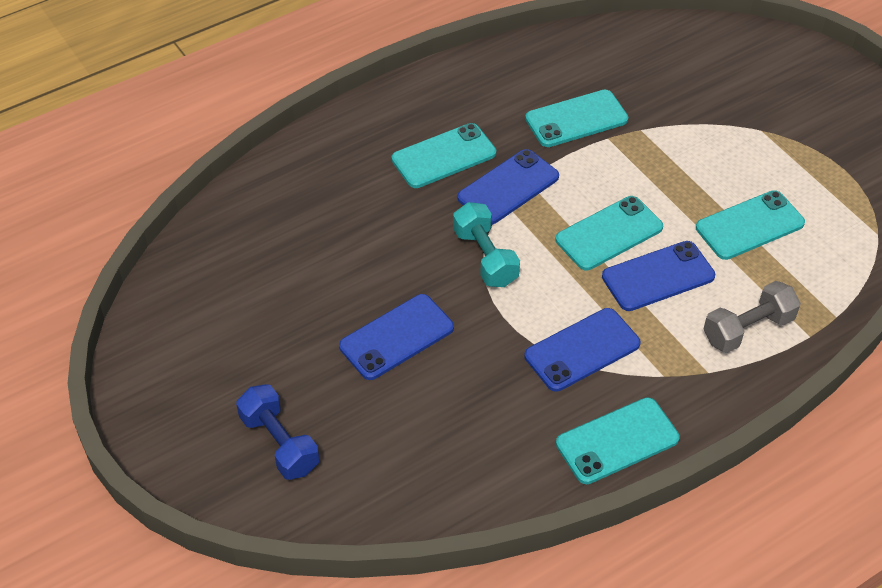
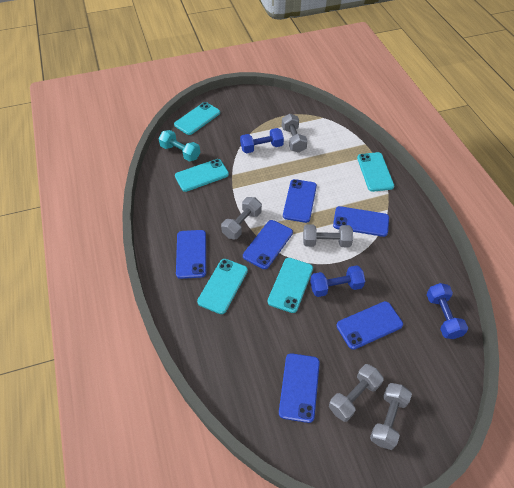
blue dumbbell: 1 -> 3
blue phone: 4 -> 6
grey dumbbell: 1 -> 5

